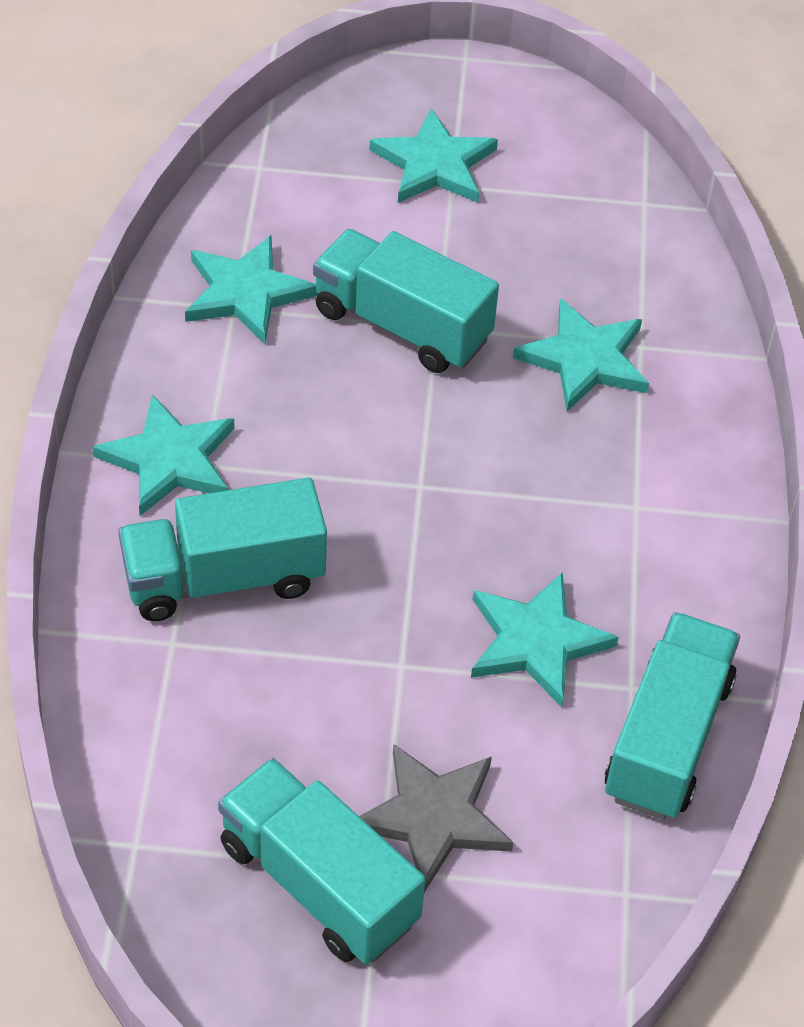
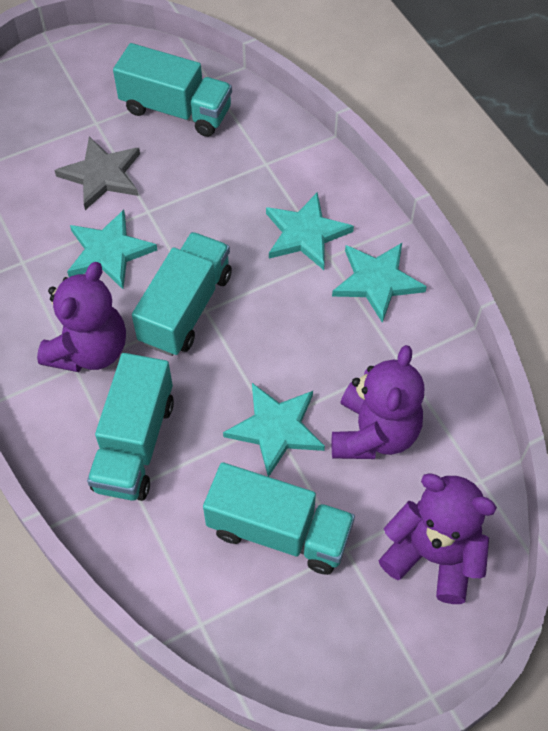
purple teddy bear: 0 -> 3
turquoise star: 5 -> 4

